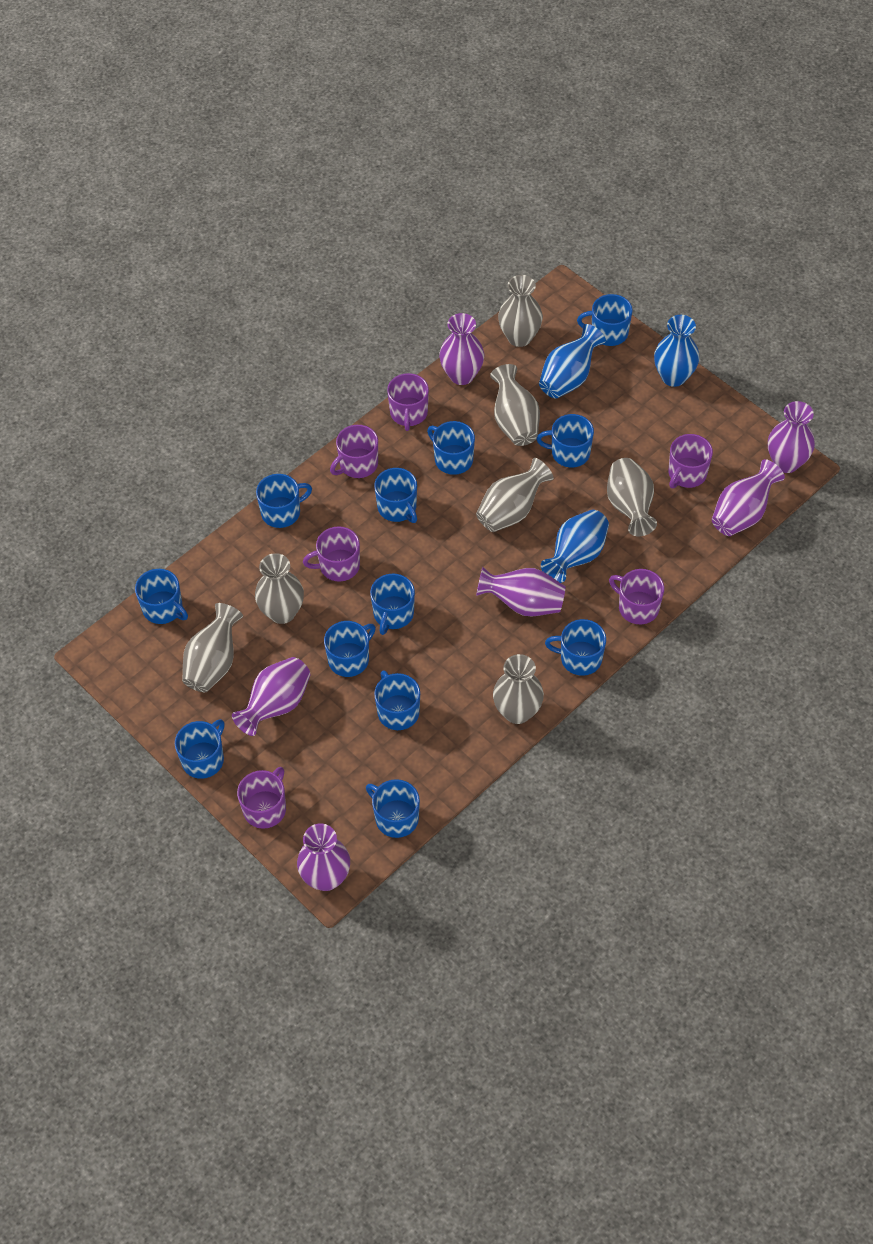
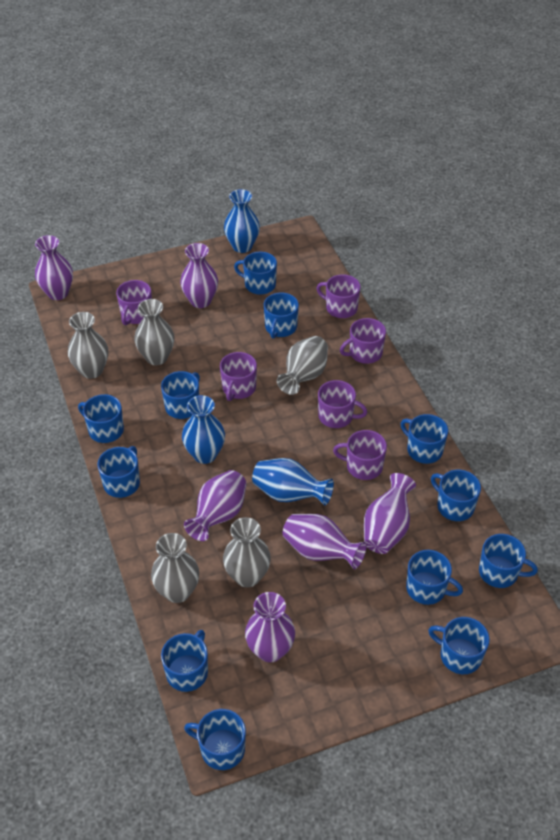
grey vase: 7 -> 5

